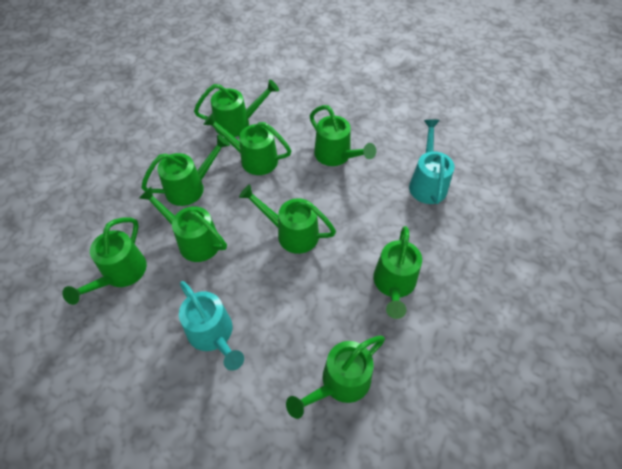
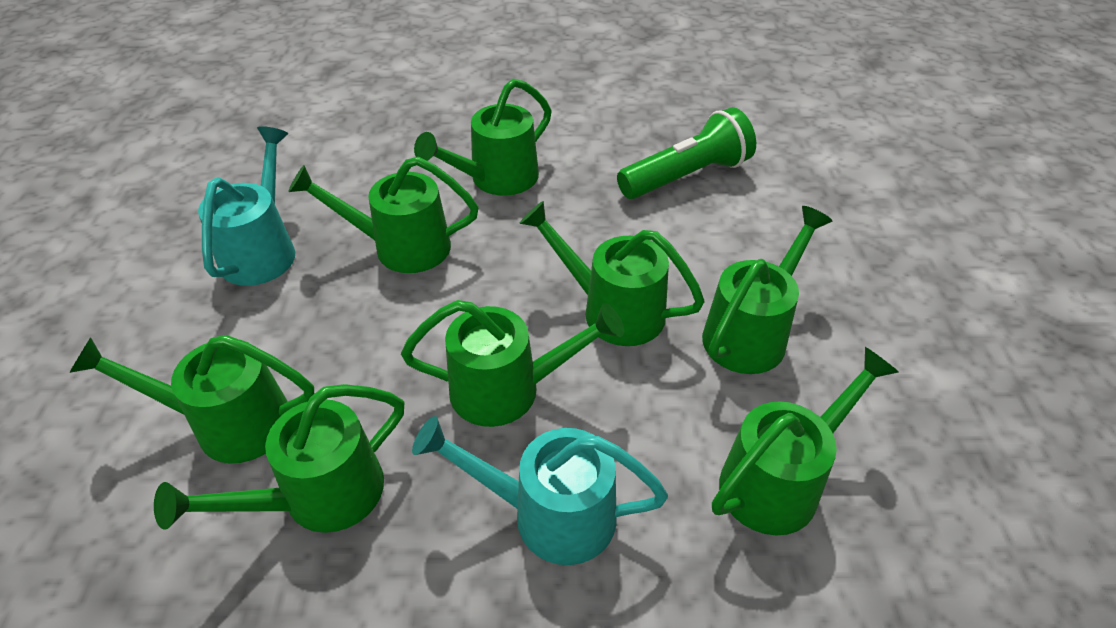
green flashlight: 0 -> 1
green watering can: 9 -> 8

